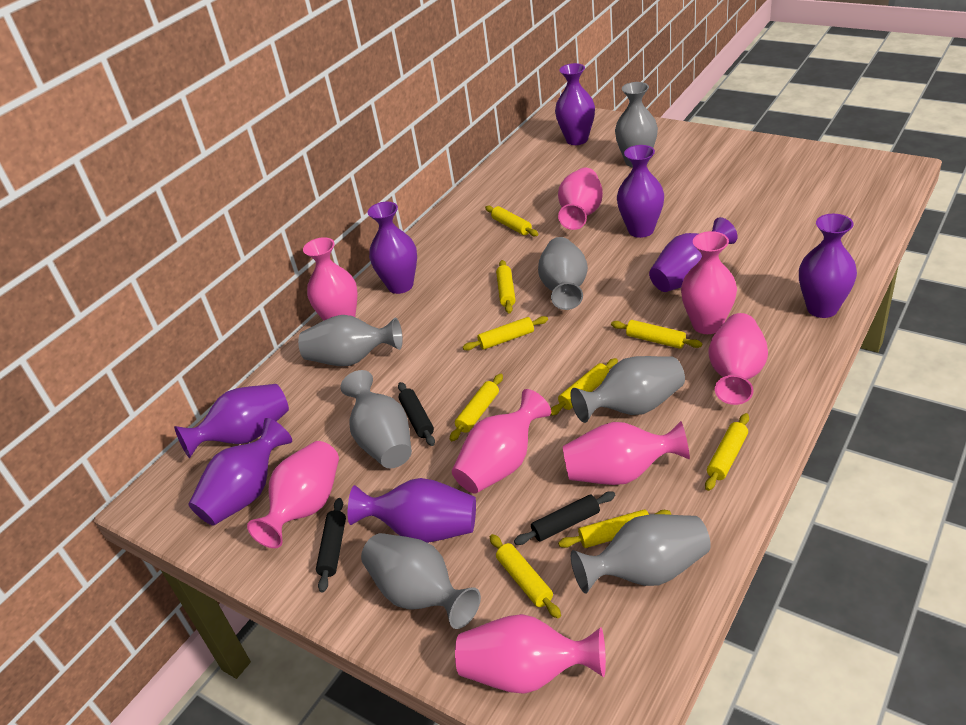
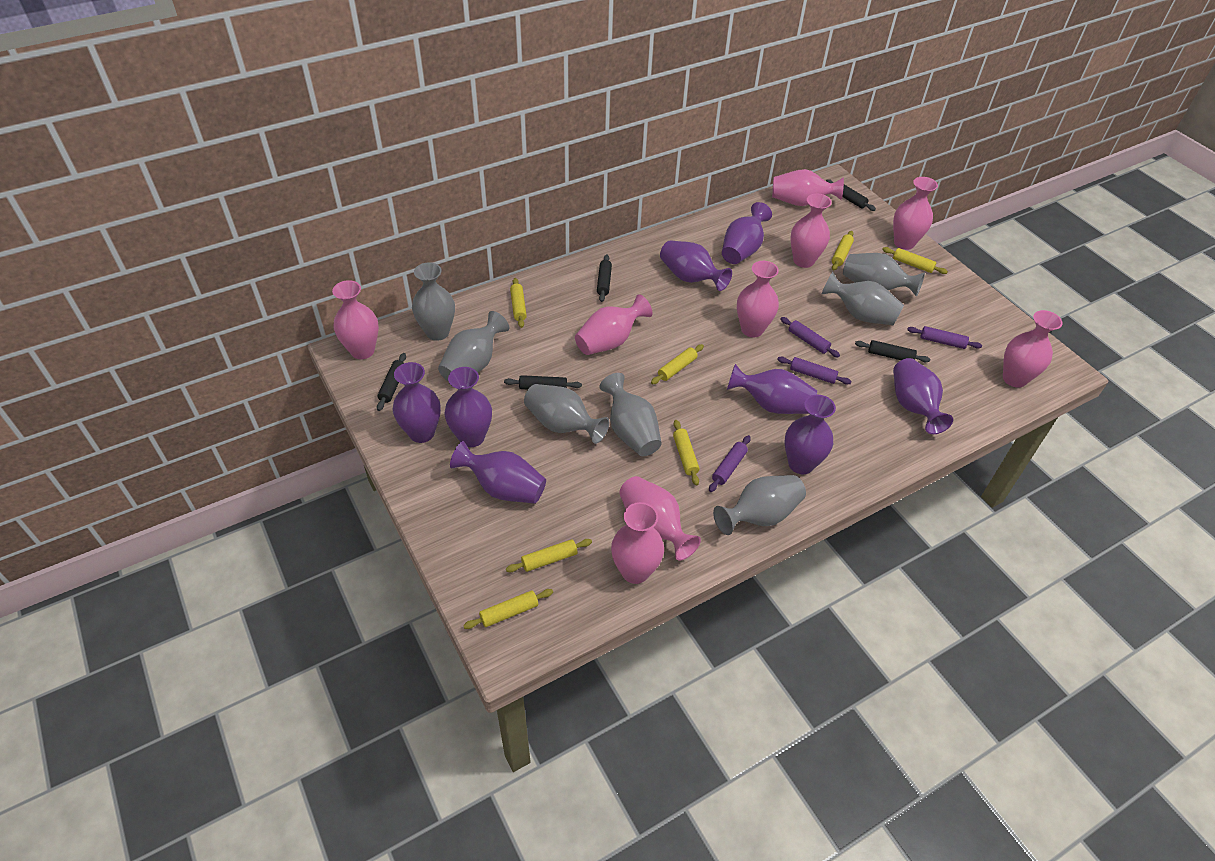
black rolling pin: 3 -> 5
pink vase: 8 -> 9
purple rolling pin: 0 -> 4
yellow rolling pin: 9 -> 7

